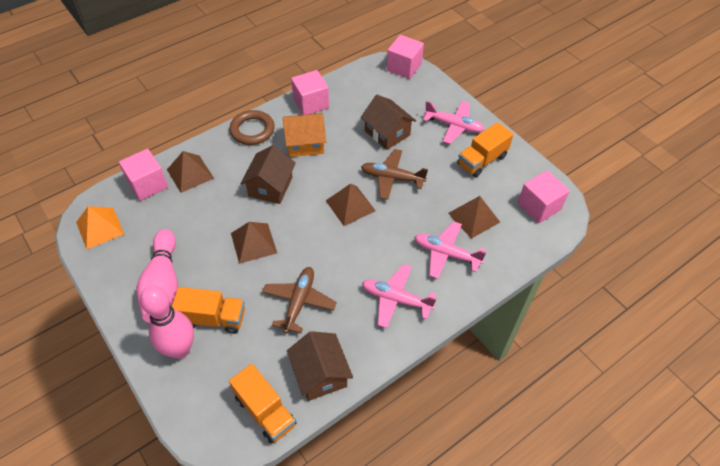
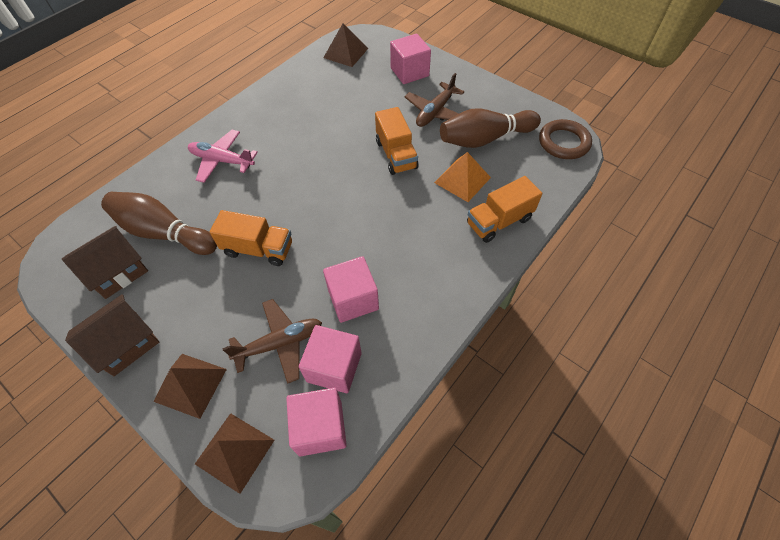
brown bowling pin: 0 -> 2
brown house: 3 -> 2
brown pyramid: 4 -> 3
orange house: 1 -> 0
pink bowling pin: 2 -> 0
pink plane: 3 -> 1

